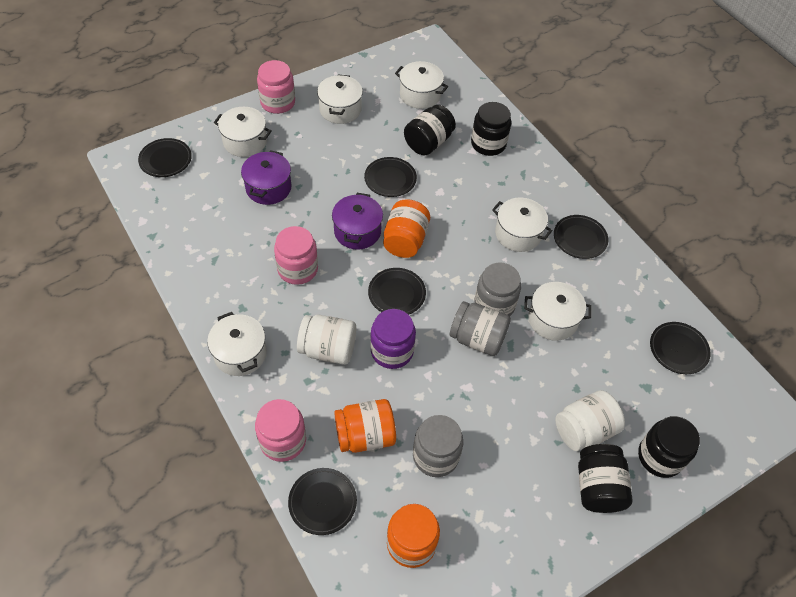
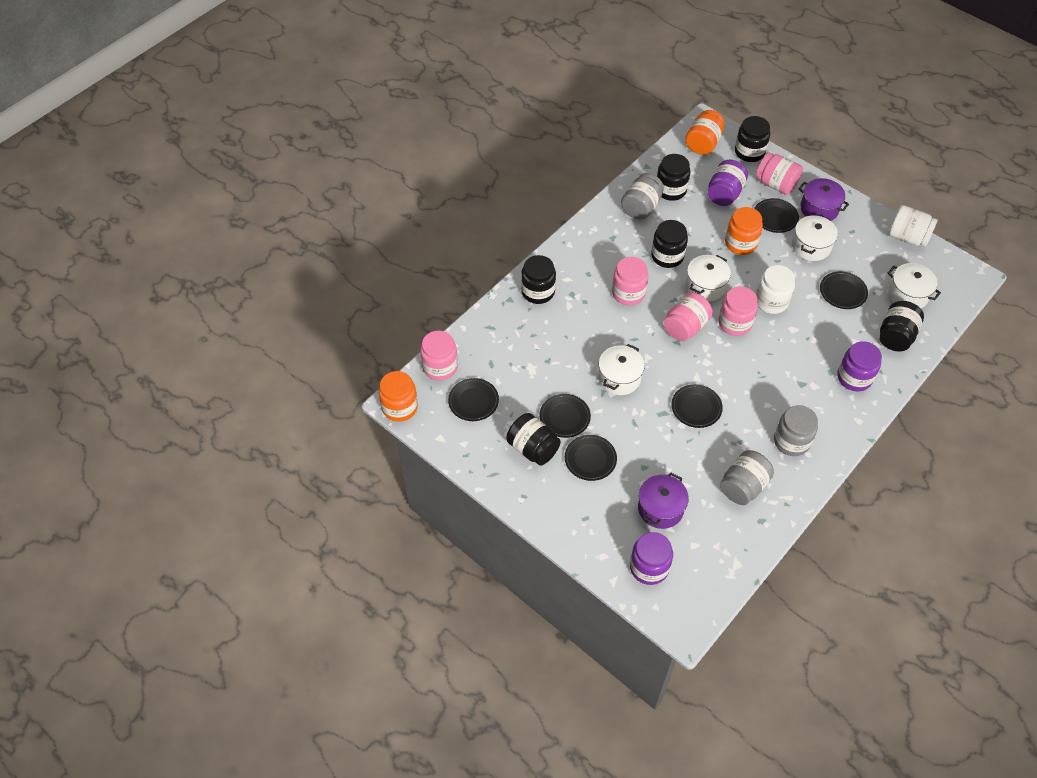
black jar: 4 -> 6
pink jar: 3 -> 5
purple jar: 1 -> 3
white pot: 6 -> 4

